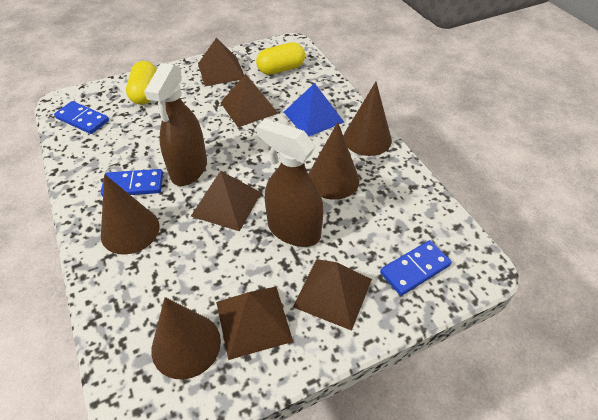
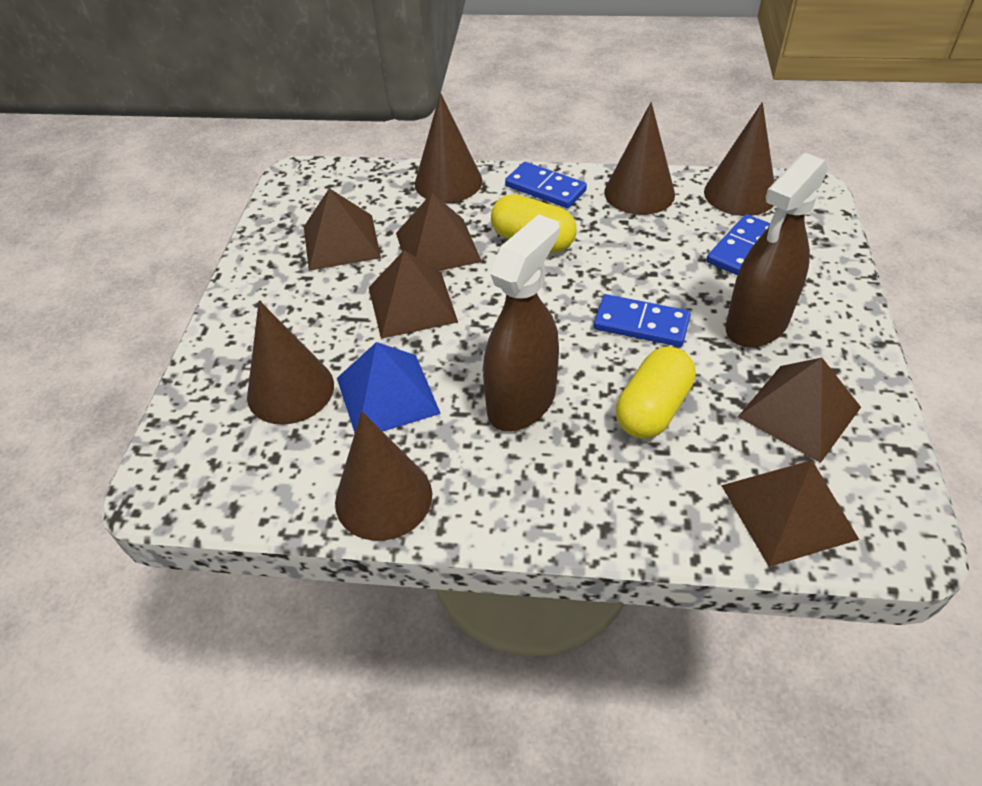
brown cone: 4 -> 5

